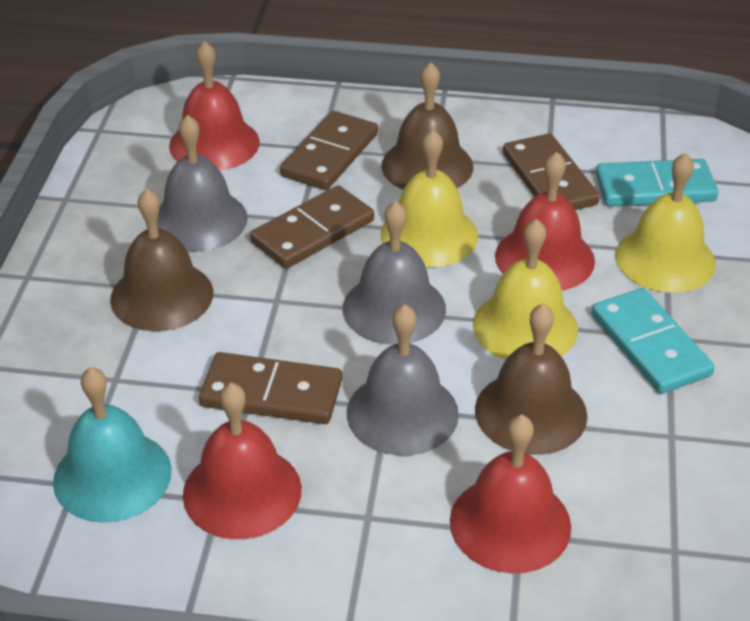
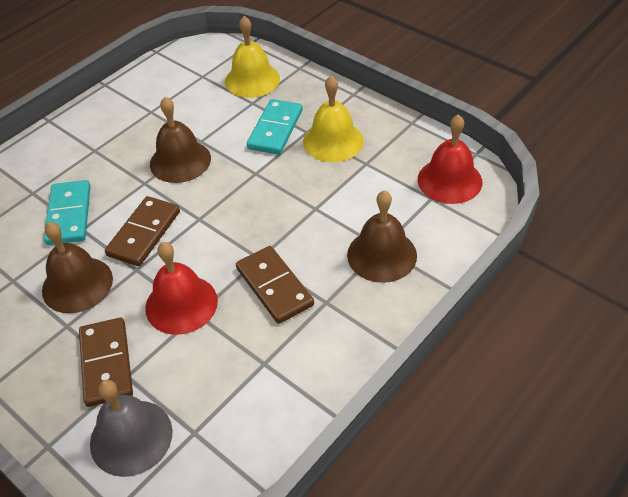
brown domino: 4 -> 3
grey bell: 3 -> 1
red bell: 4 -> 2
turquoise bell: 1 -> 0
yellow bell: 3 -> 2

